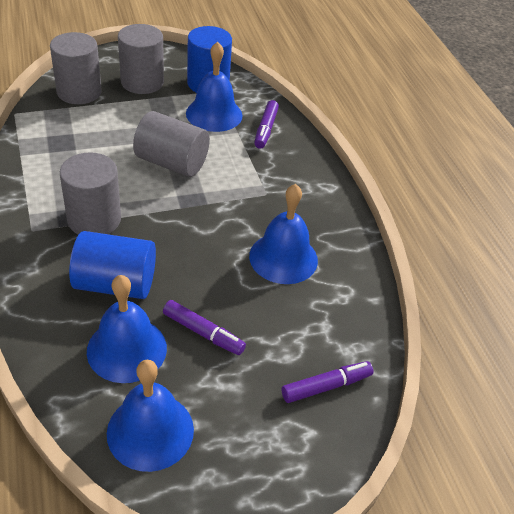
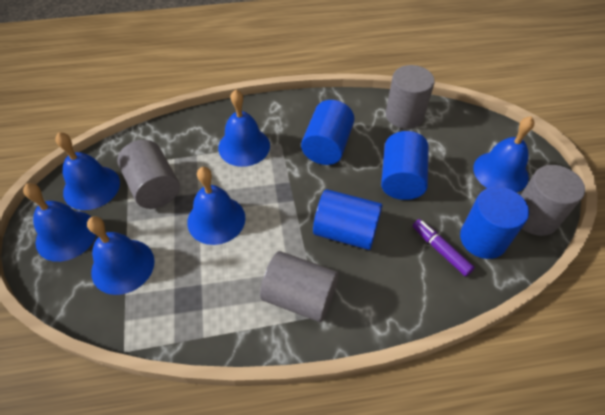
blue bell: 4 -> 6
blue cylinder: 2 -> 4
purple marker: 3 -> 1

